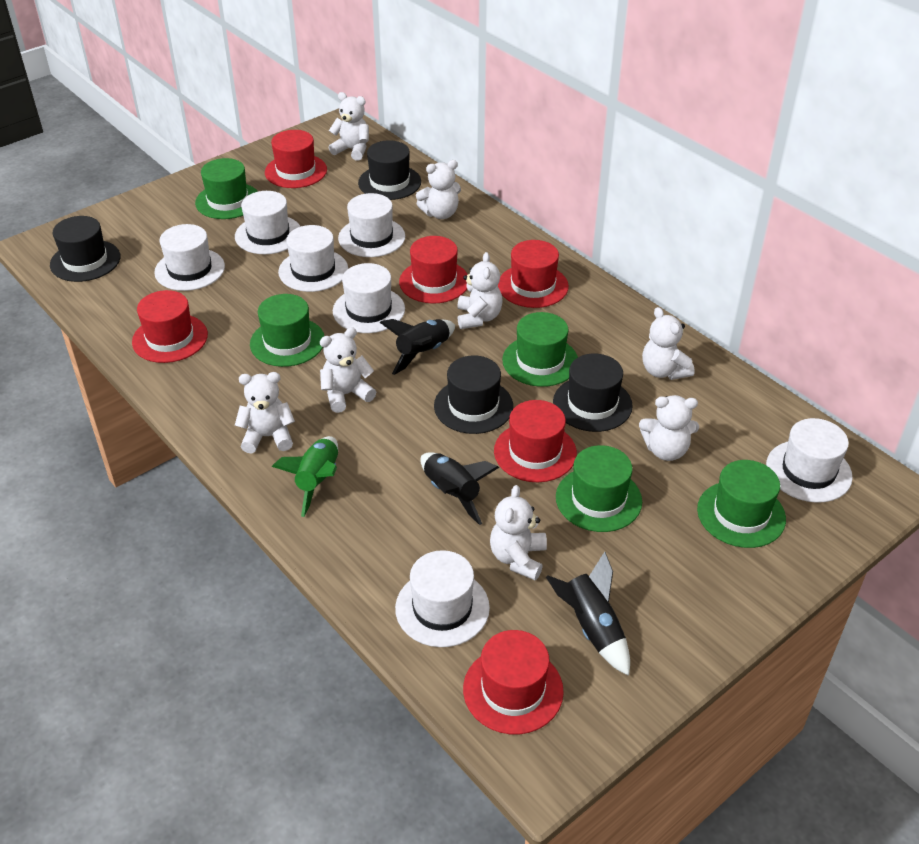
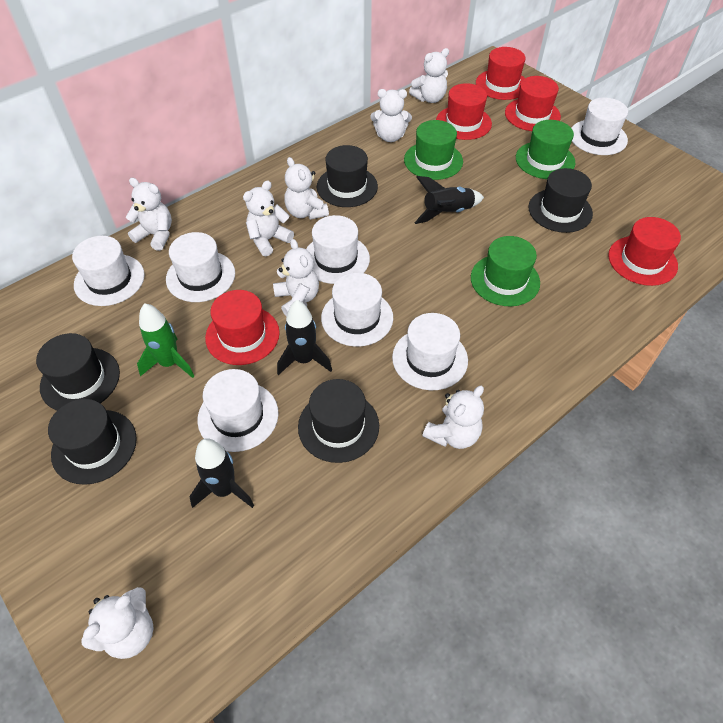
black hat: 4 -> 5
green hat: 5 -> 3
red hat: 6 -> 5

